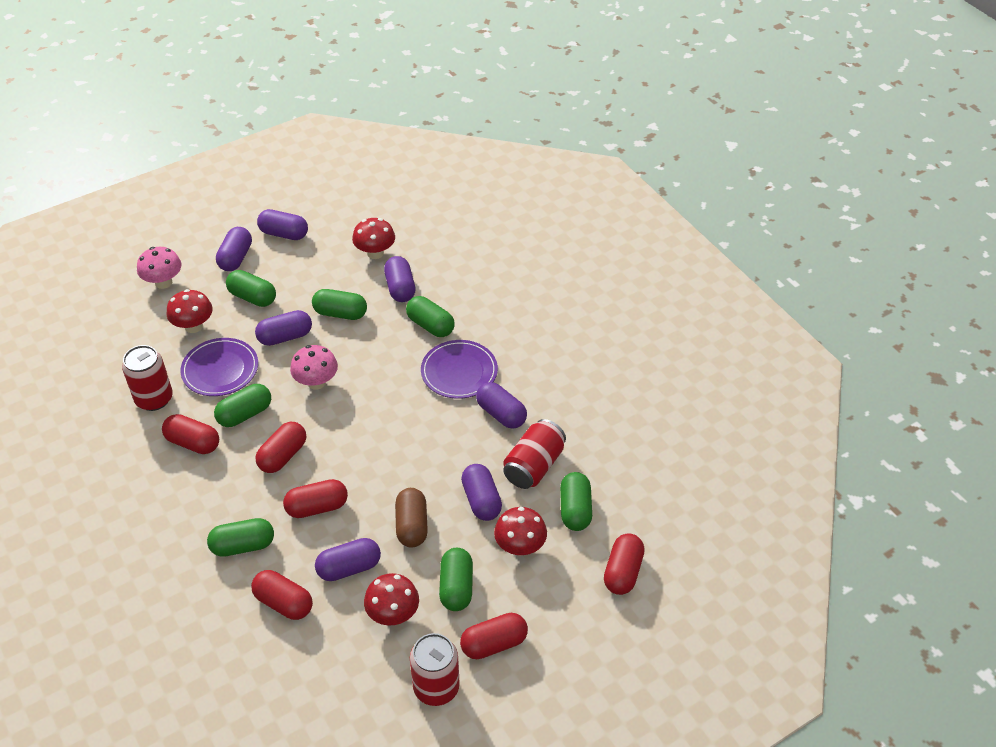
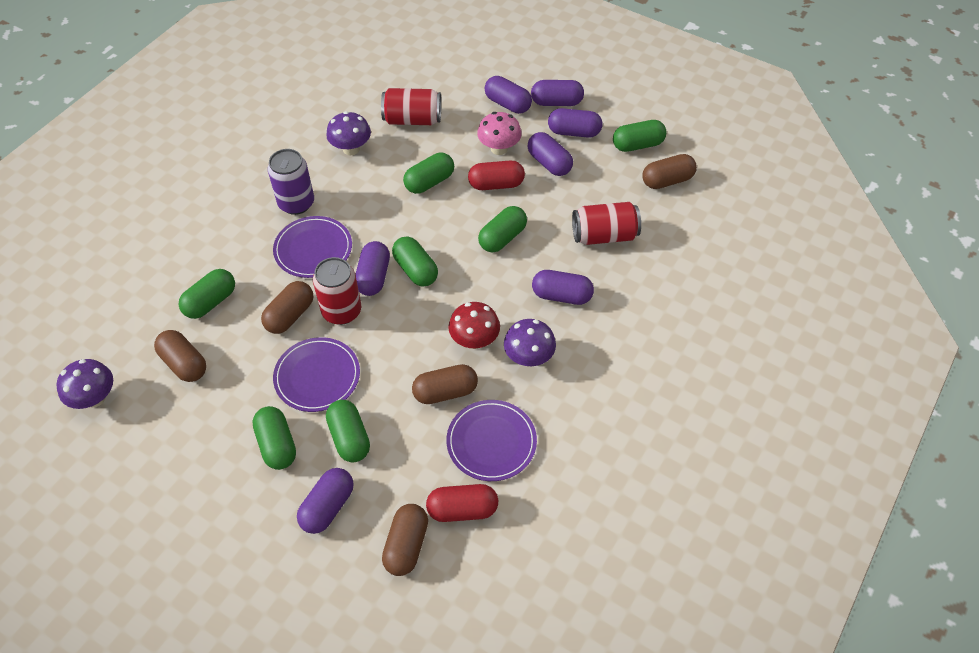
brown capsule: 1 -> 5
pink mushroom: 2 -> 1
purple can: 0 -> 1
purple mushroom: 0 -> 3
purple plate: 2 -> 3
red capsule: 6 -> 2
red mushroom: 4 -> 1

